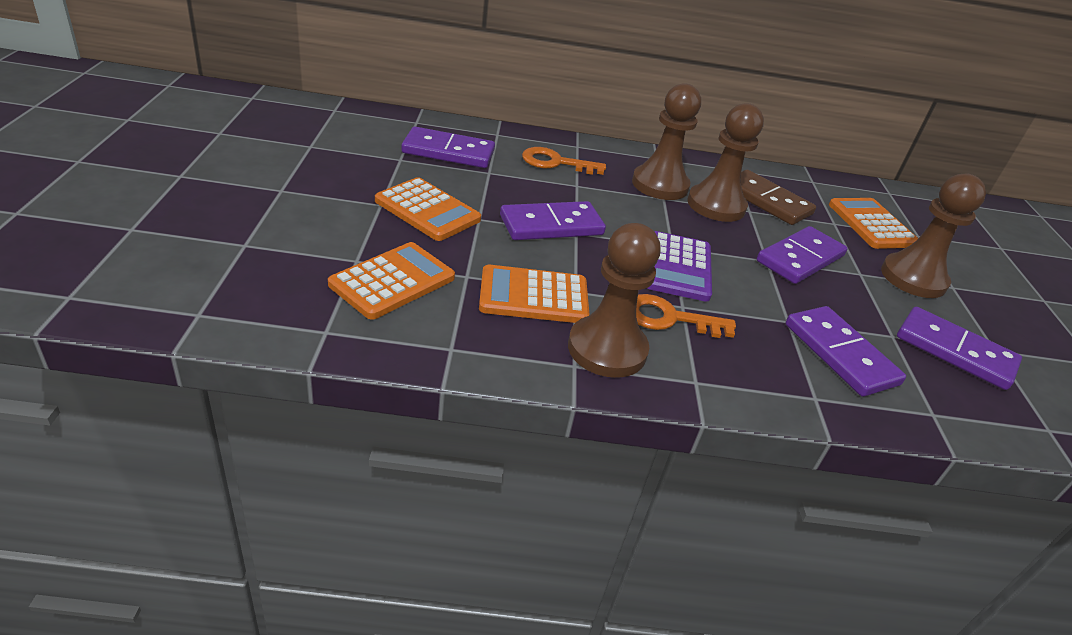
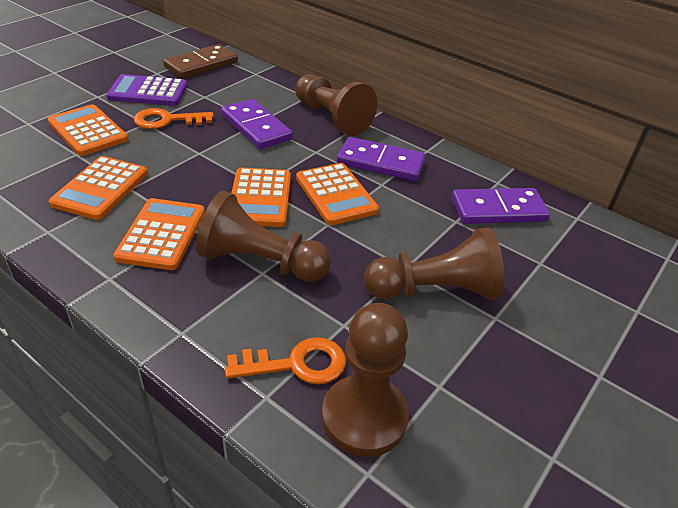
orange calculator: 4 -> 5
purple domino: 5 -> 3

